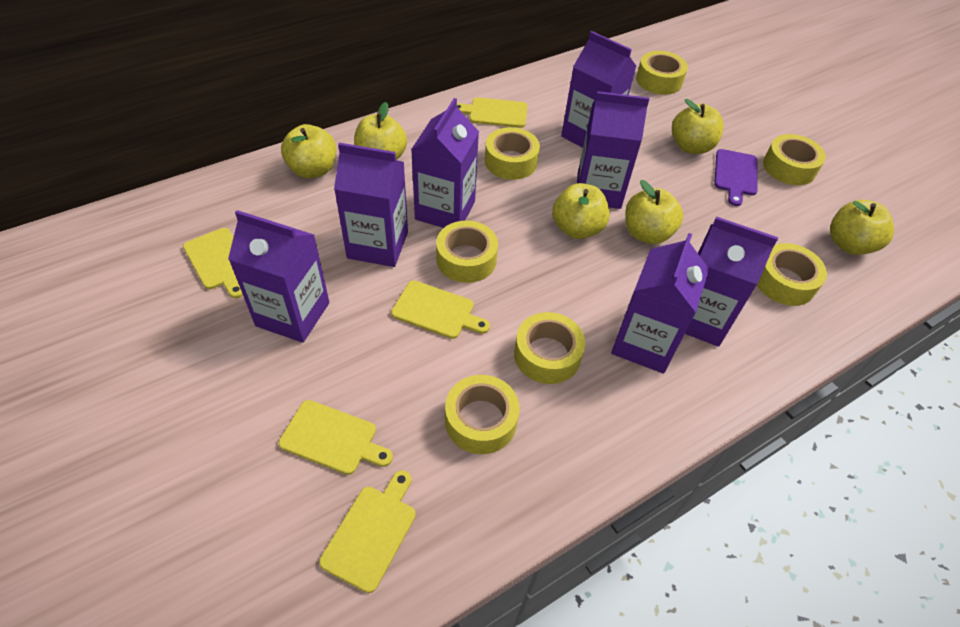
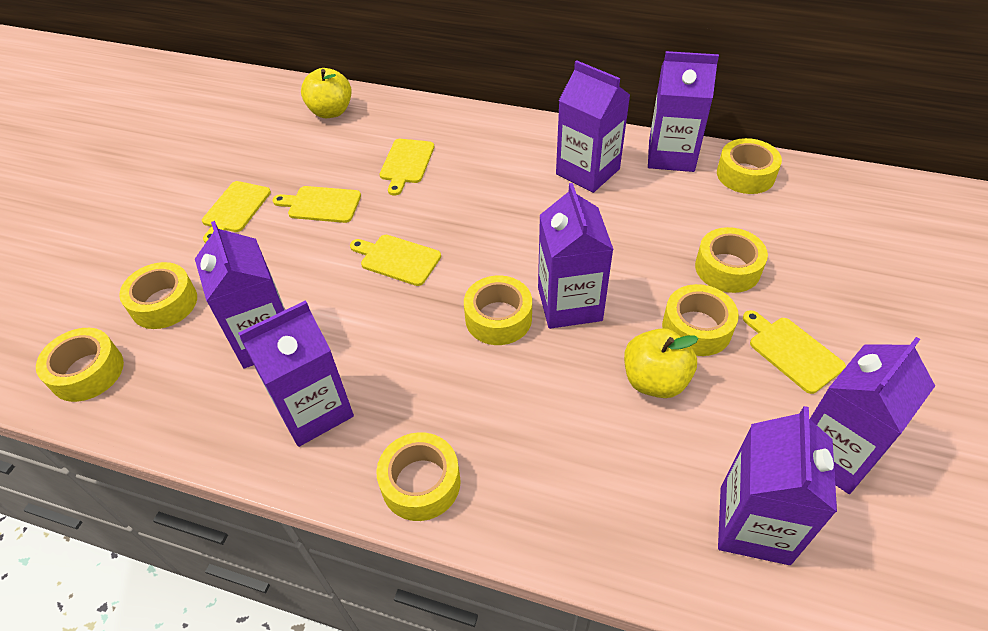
purple cutting board: 1 -> 0
yellow apple: 6 -> 2

